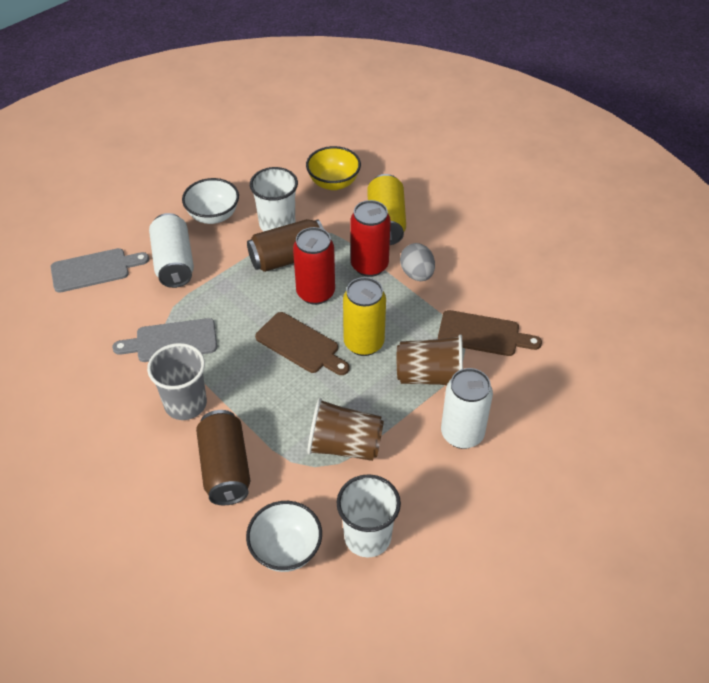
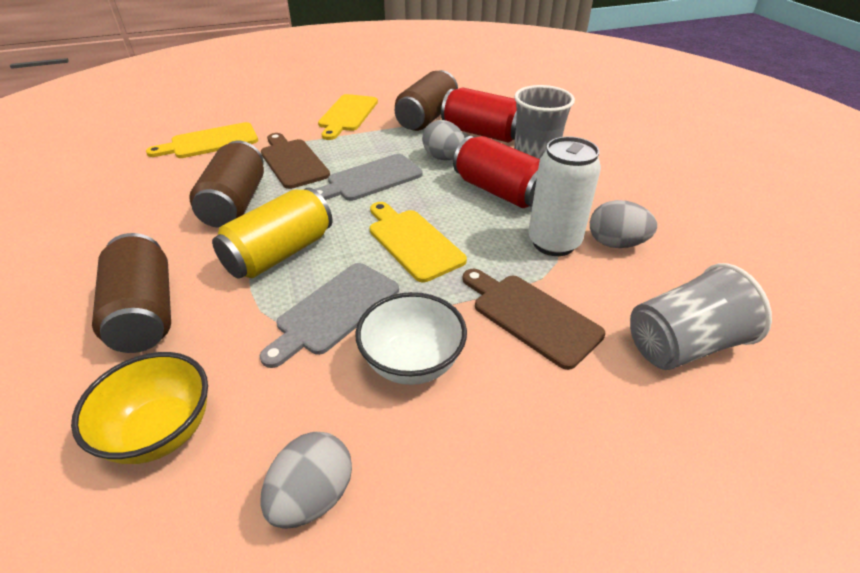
brown can: 2 -> 3
brown cup: 2 -> 0
grey cup: 1 -> 2
grey egg: 1 -> 3
white bowl: 2 -> 1
white can: 2 -> 1
white cup: 2 -> 0
yellow can: 2 -> 1
yellow cutting board: 0 -> 3

